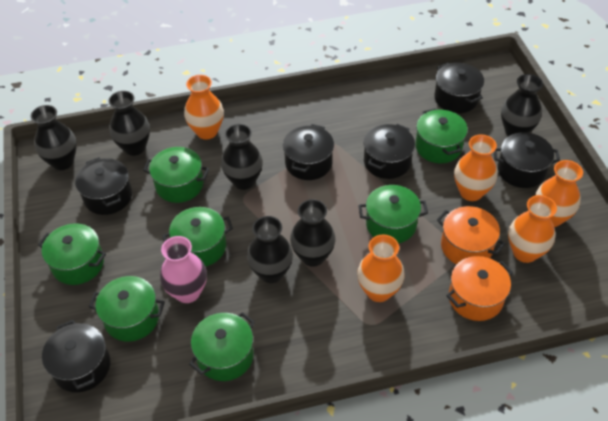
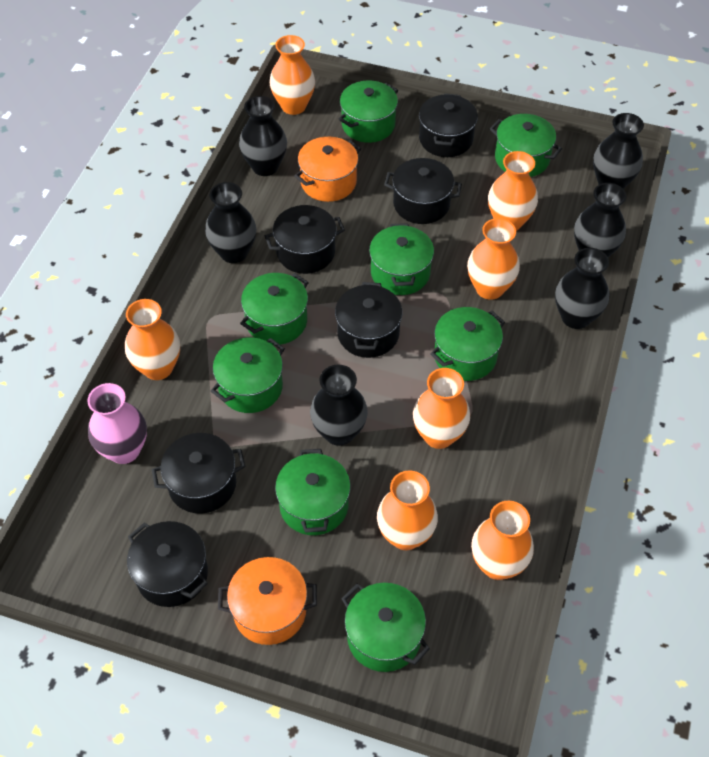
green pot: 7 -> 8
orange vase: 5 -> 7

